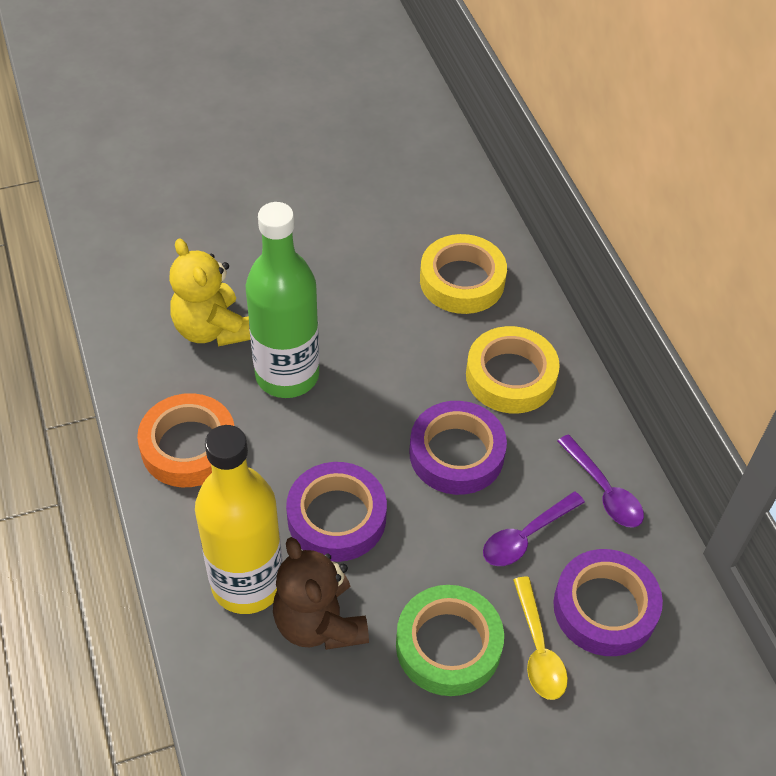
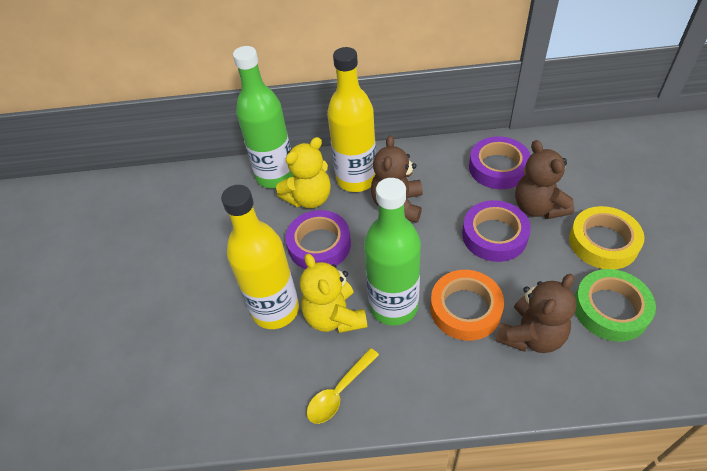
brown teddy bear: 1 -> 3
green bottle: 1 -> 2
purple spoon: 2 -> 0
yellow bottle: 1 -> 2
yellow tape: 2 -> 1
yellow teddy bear: 1 -> 2

